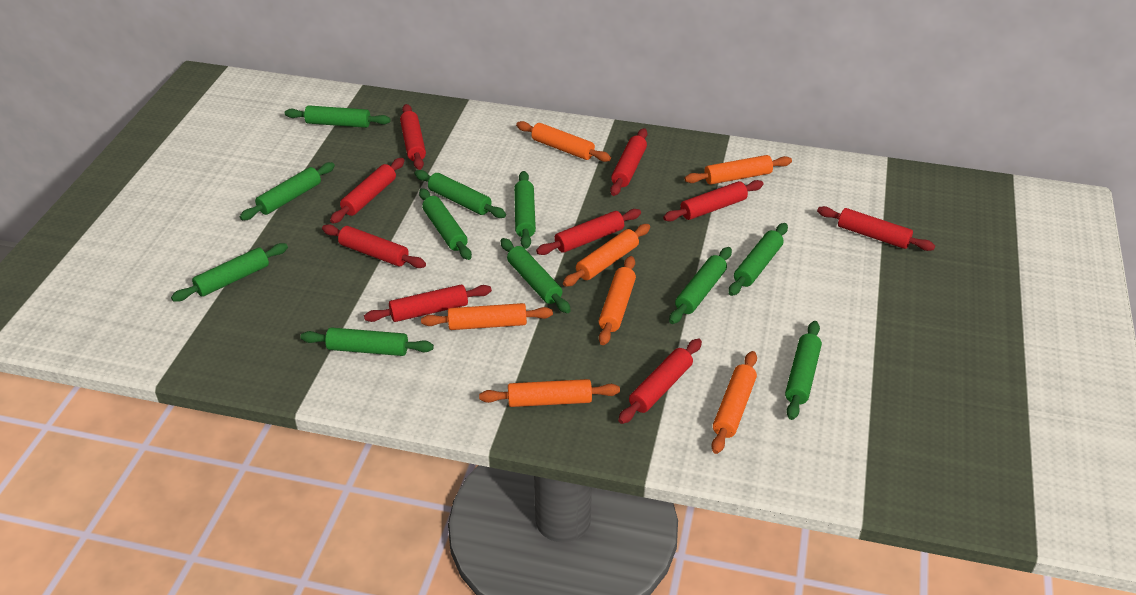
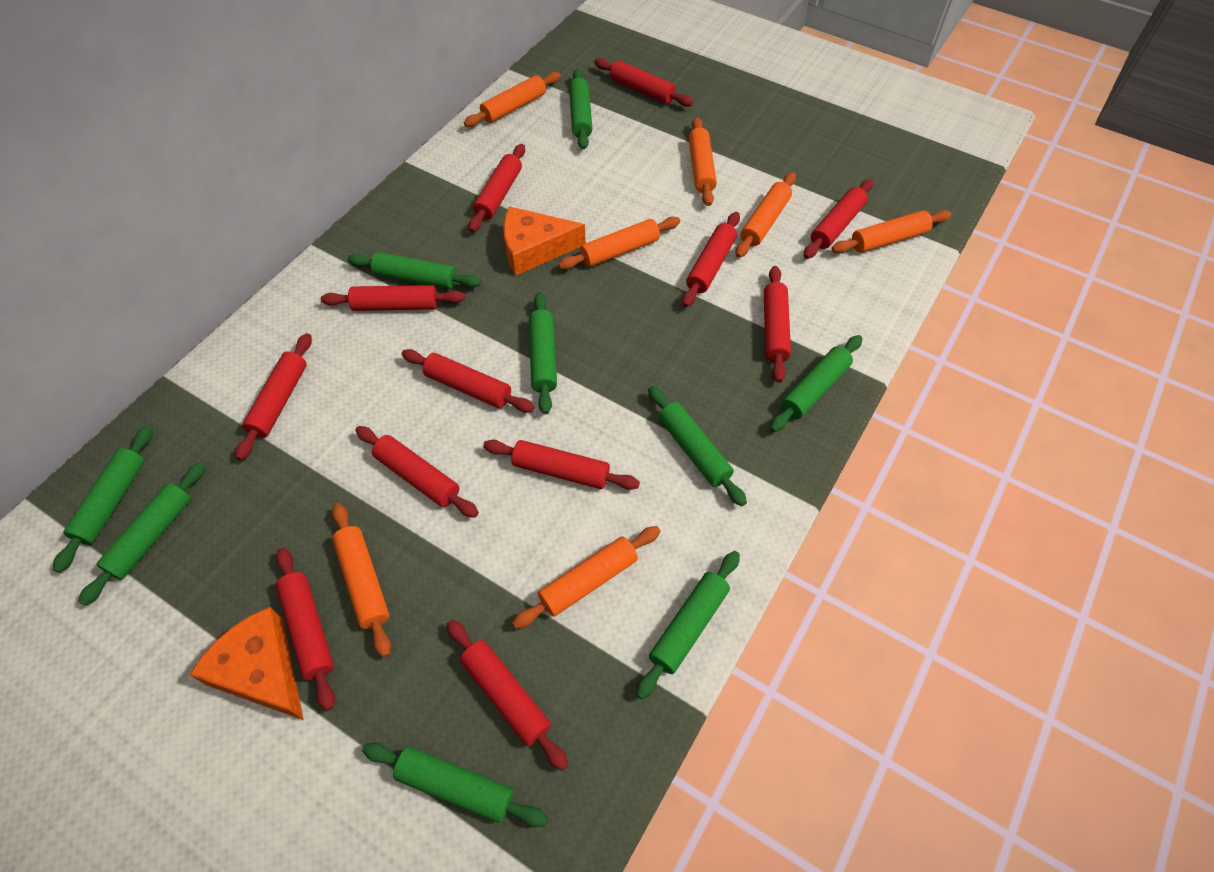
green rolling pin: 11 -> 9
orange cheese: 0 -> 2
red rolling pin: 9 -> 12

